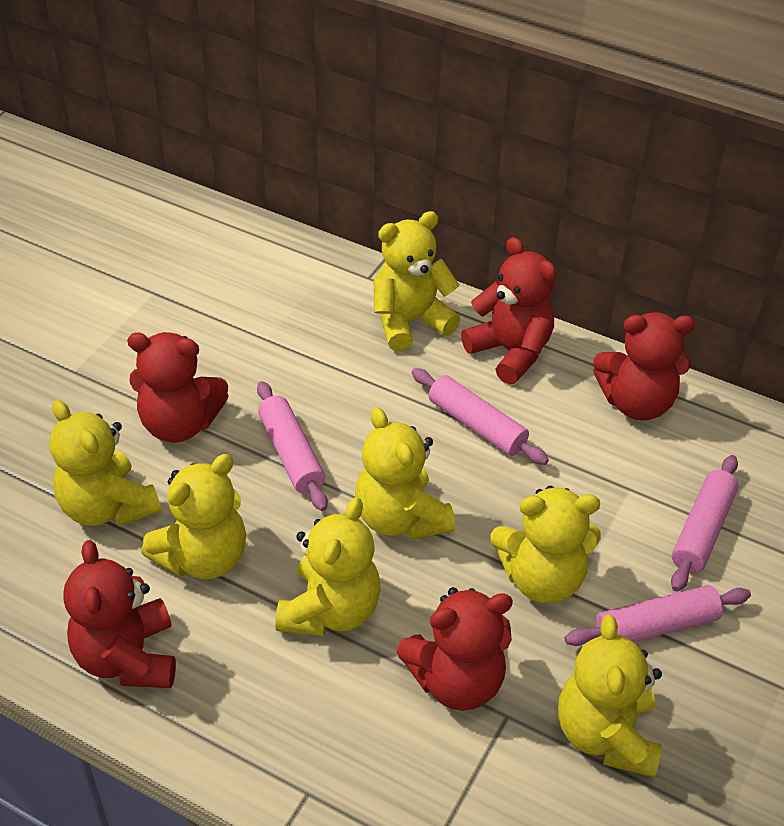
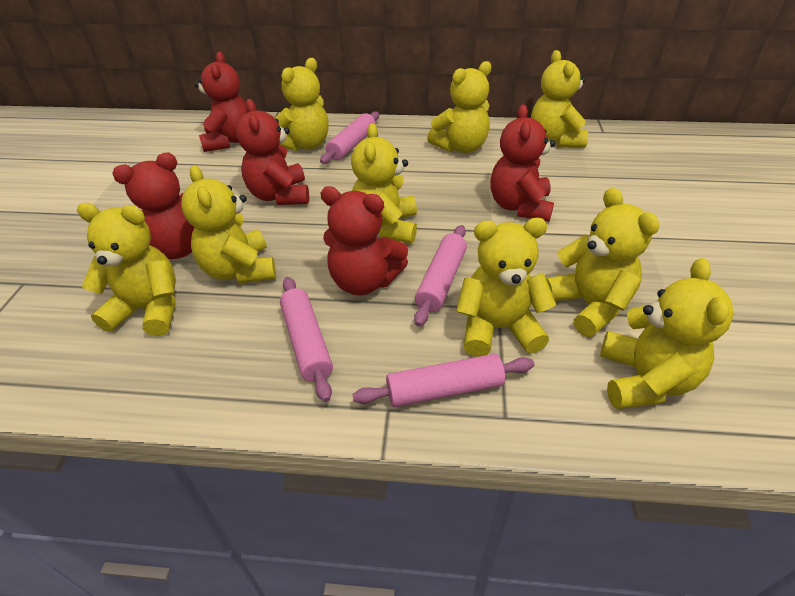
yellow teddy bear: 7 -> 9

